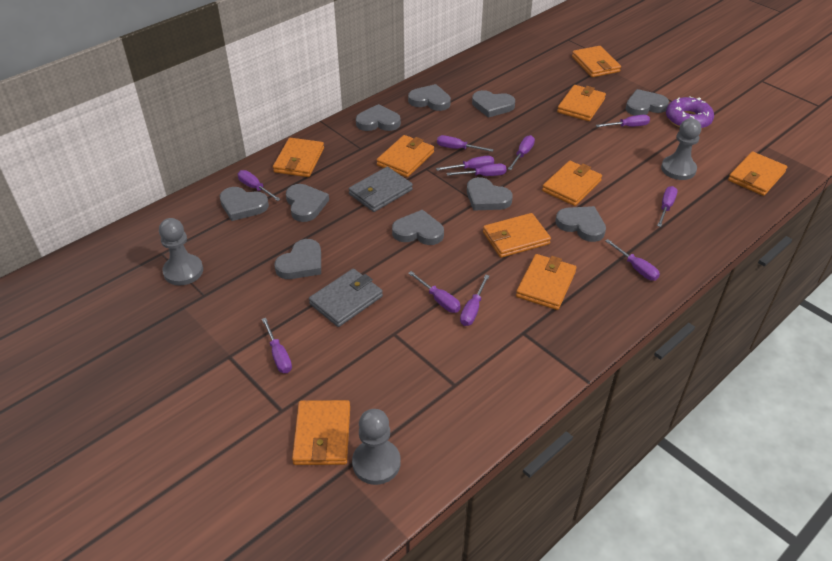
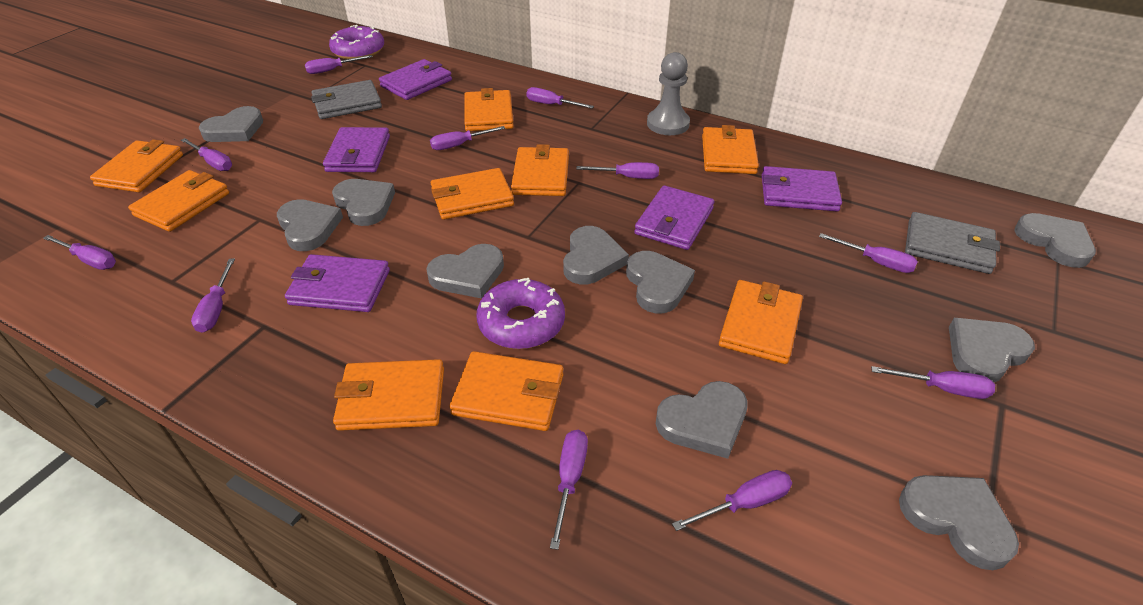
grey pawn: 3 -> 1
purple donut: 1 -> 2
purple wallet: 0 -> 5

